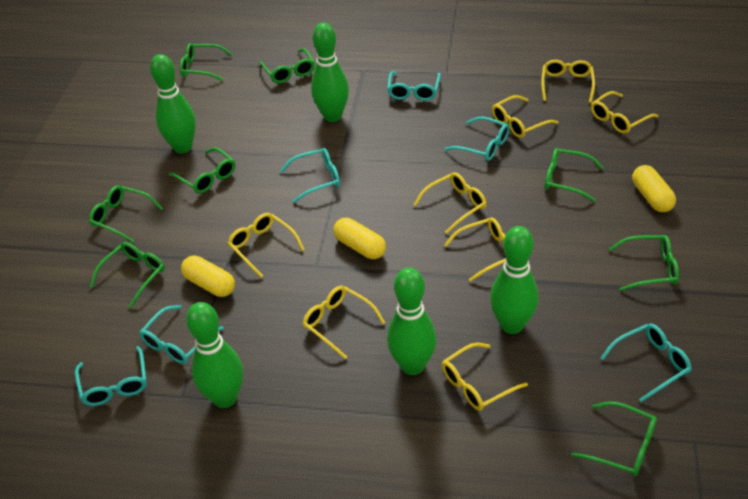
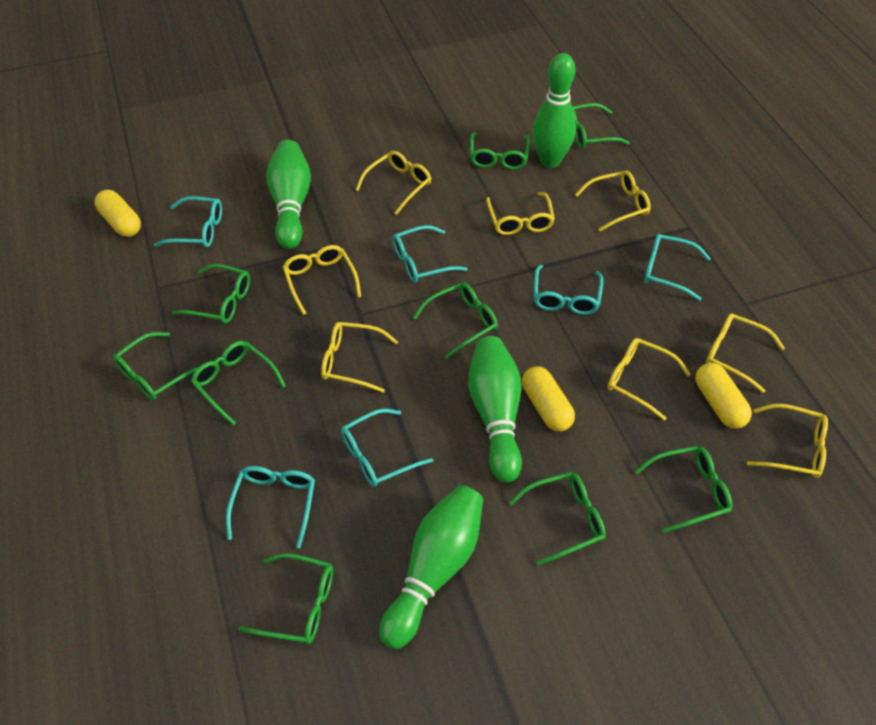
green bowling pin: 5 -> 4
green glasses: 8 -> 9

